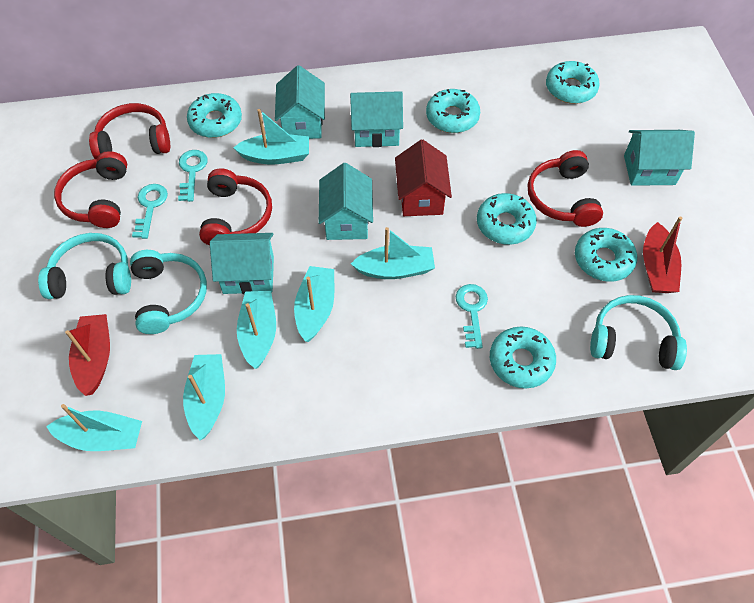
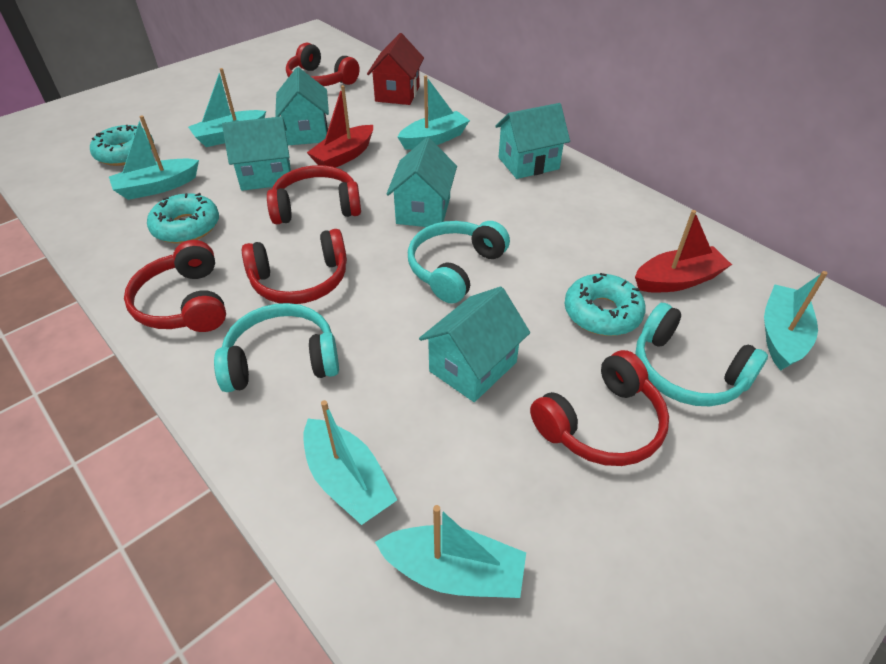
red headphones: 4 -> 5
turquoise donut: 6 -> 3
turquoise key: 3 -> 0

